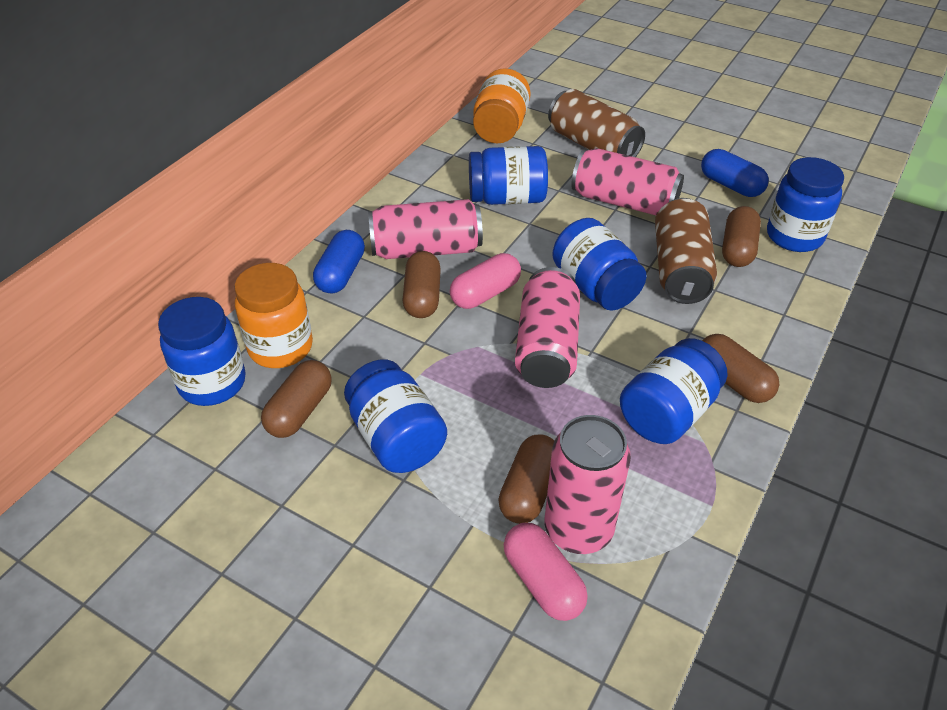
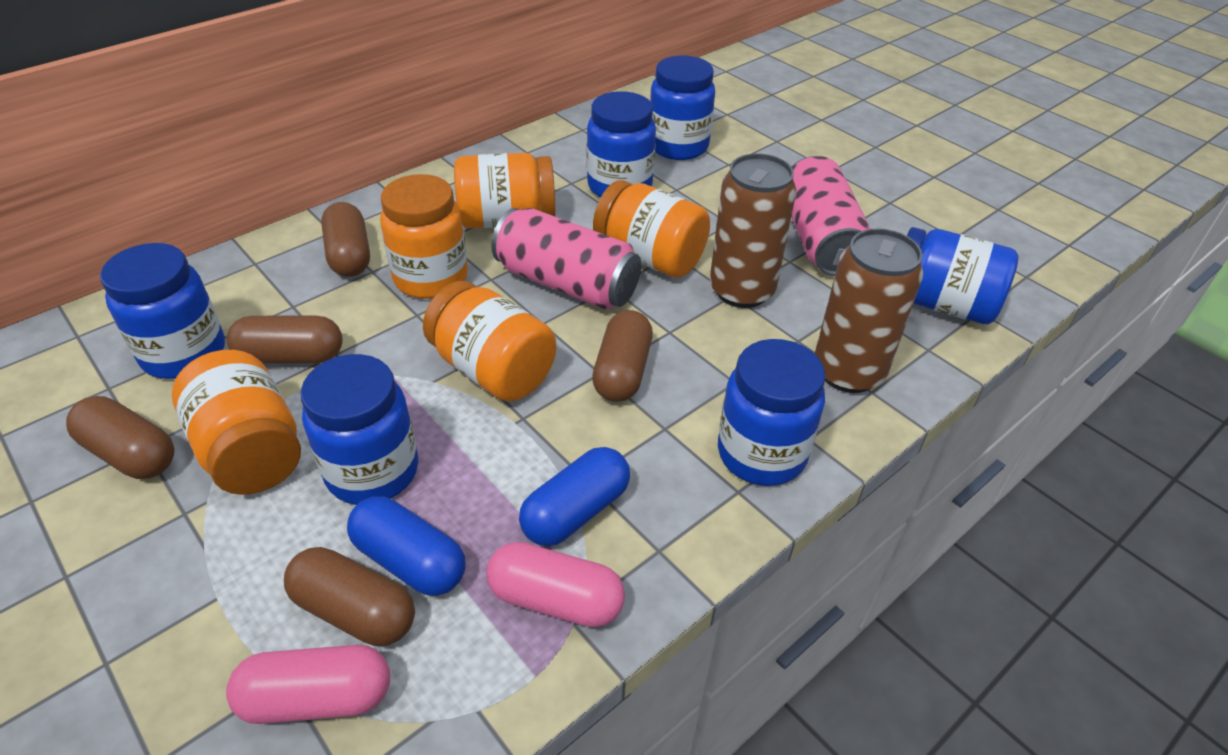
orange jar: 2 -> 5
pink can: 4 -> 2

